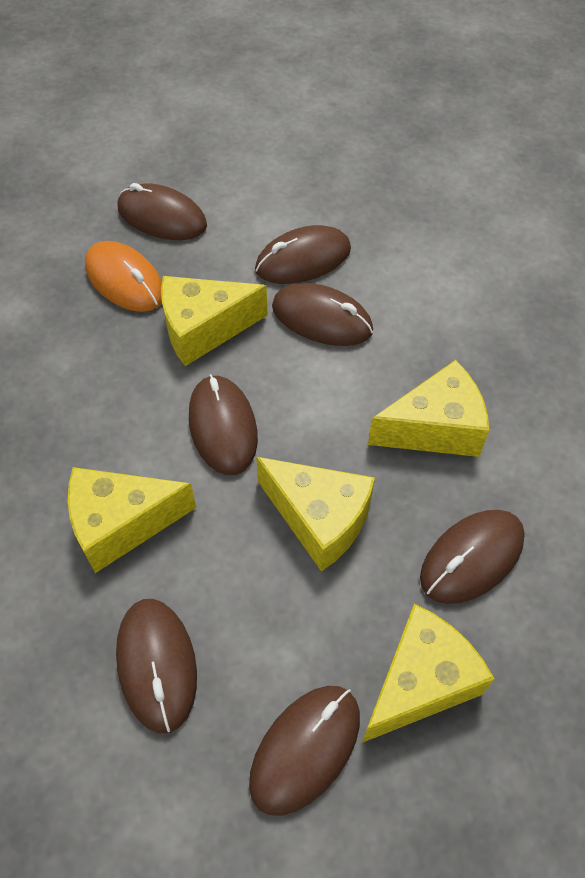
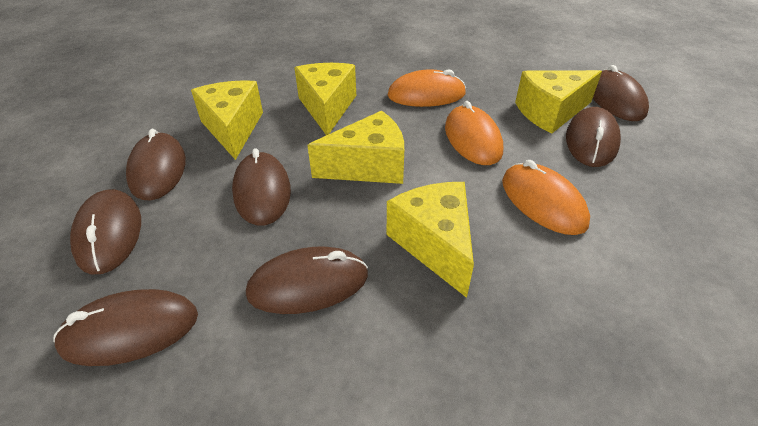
orange mouse: 1 -> 3

